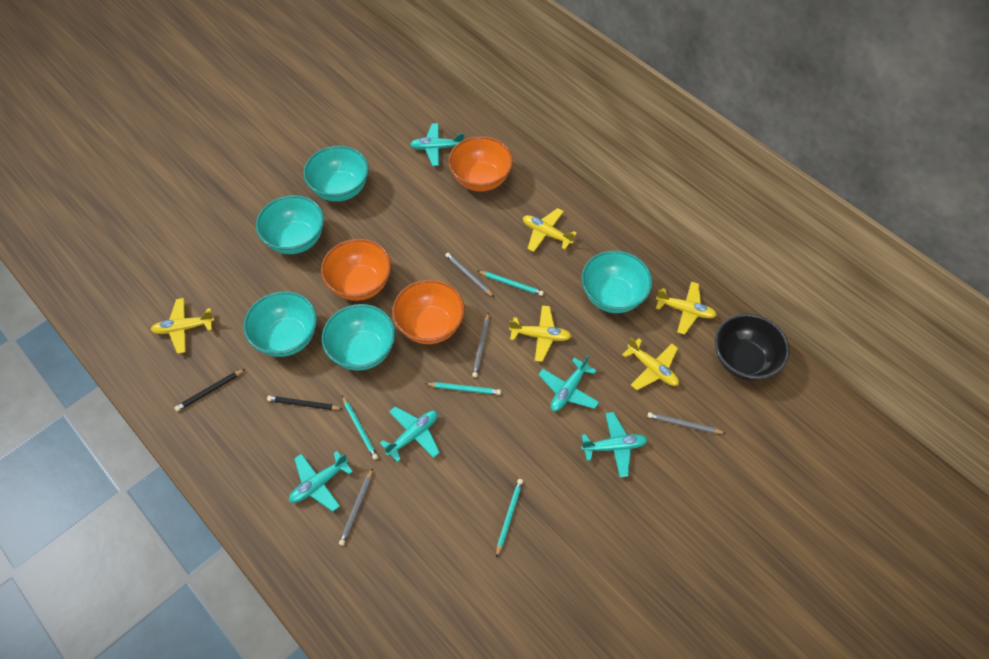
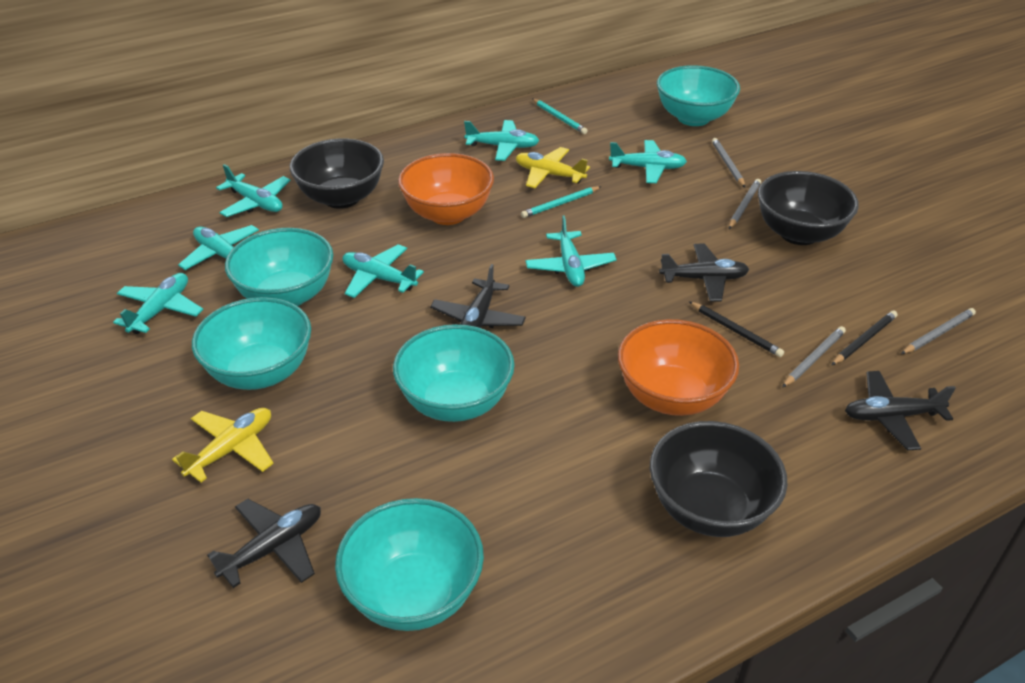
black bowl: 1 -> 3
black plane: 0 -> 4
orange bowl: 3 -> 2
turquoise pencil: 4 -> 2
turquoise plane: 5 -> 7
yellow plane: 5 -> 2

